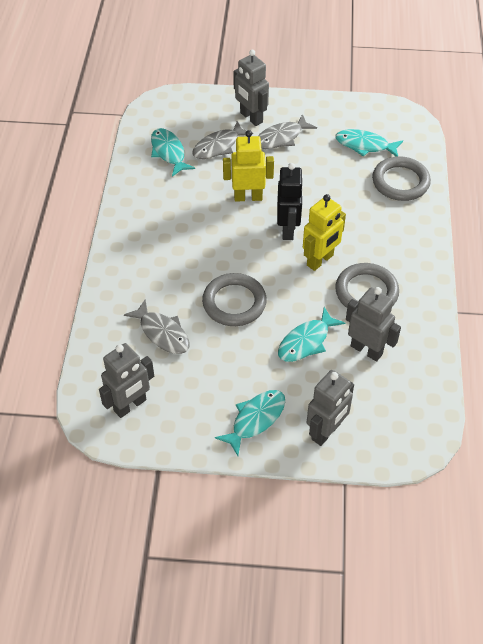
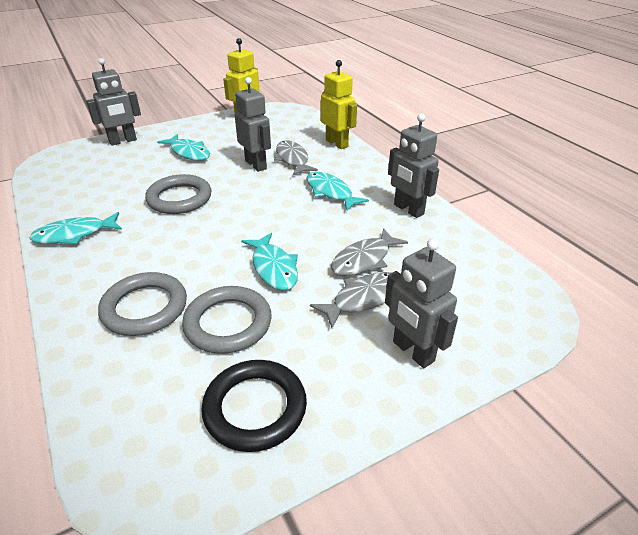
black ring: 0 -> 1
black robot: 1 -> 0

